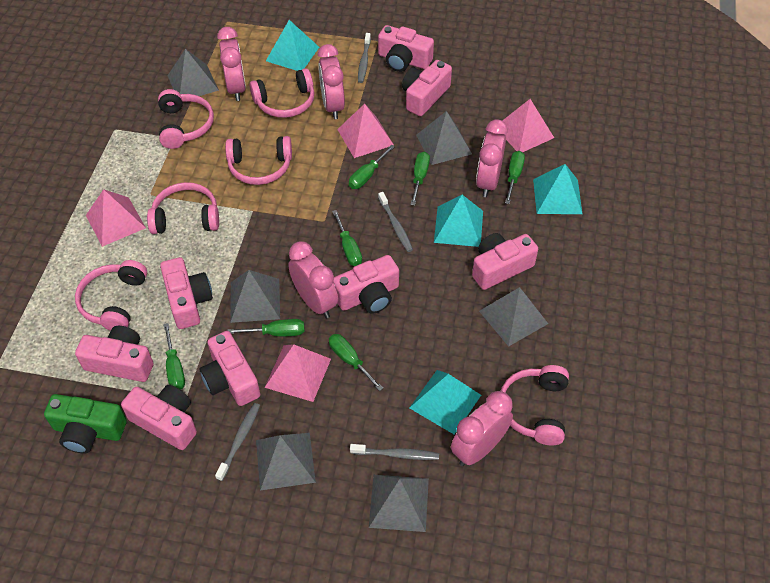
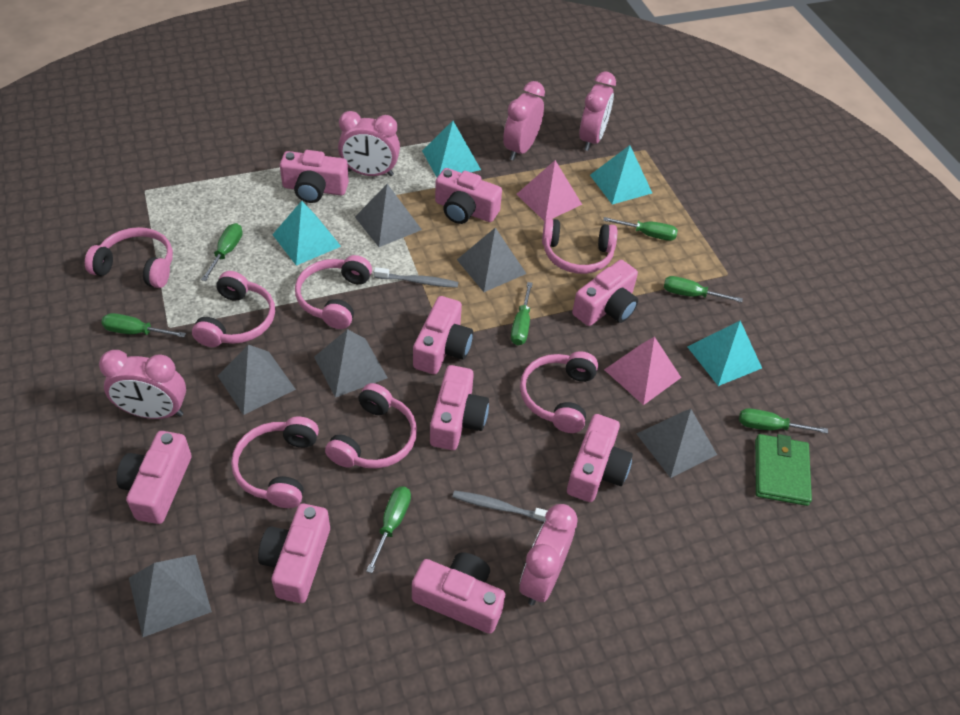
green camera: 1 -> 0
green wallet: 0 -> 1
grey toothbrush: 4 -> 2
pink camera: 8 -> 9
pink headphones: 6 -> 7
pink pyramid: 4 -> 2

